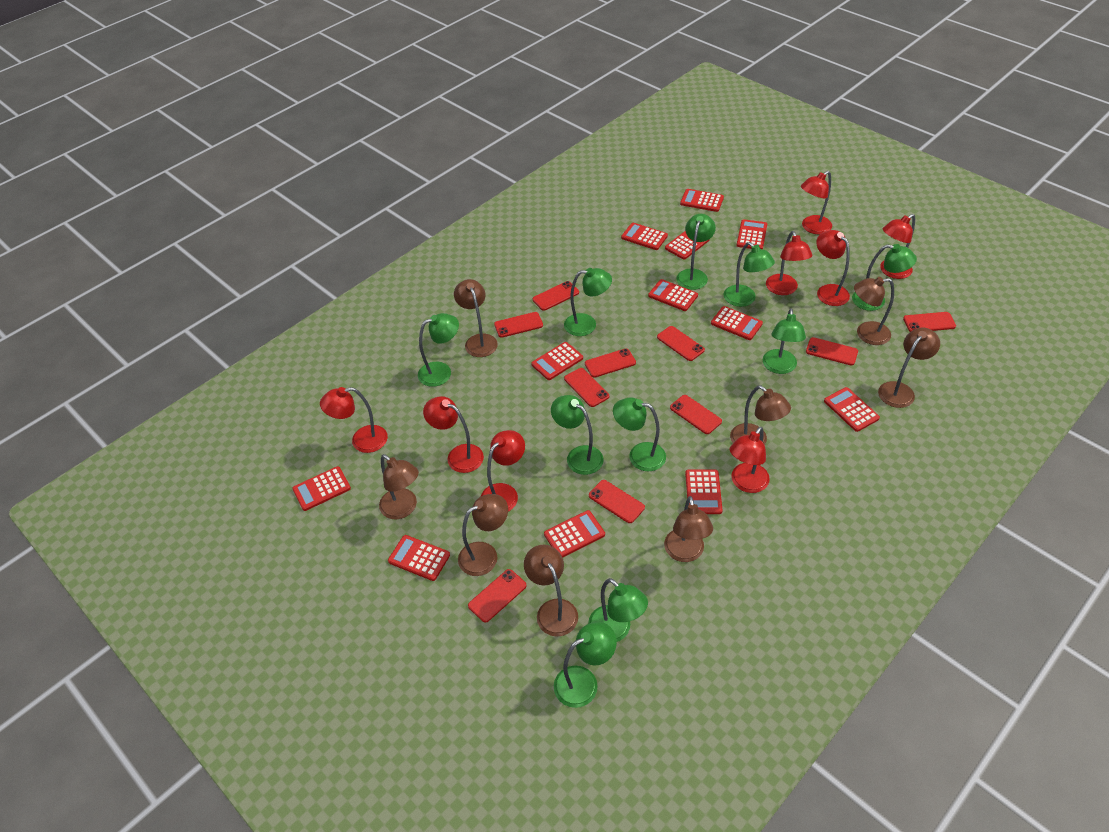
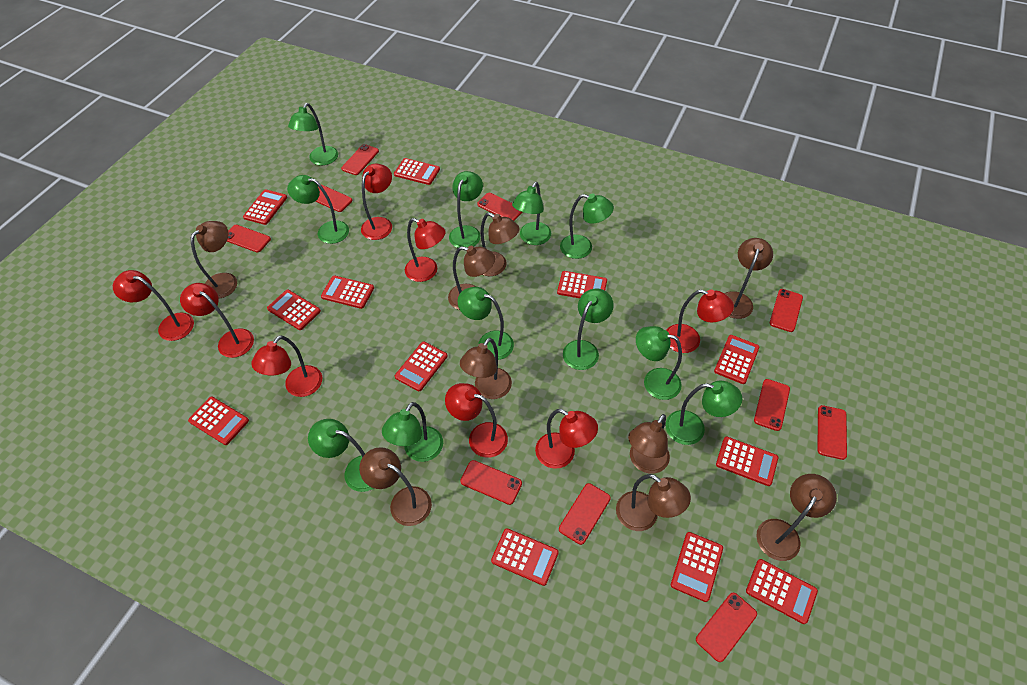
brown lamp: 8 -> 9
green lamp: 10 -> 11

